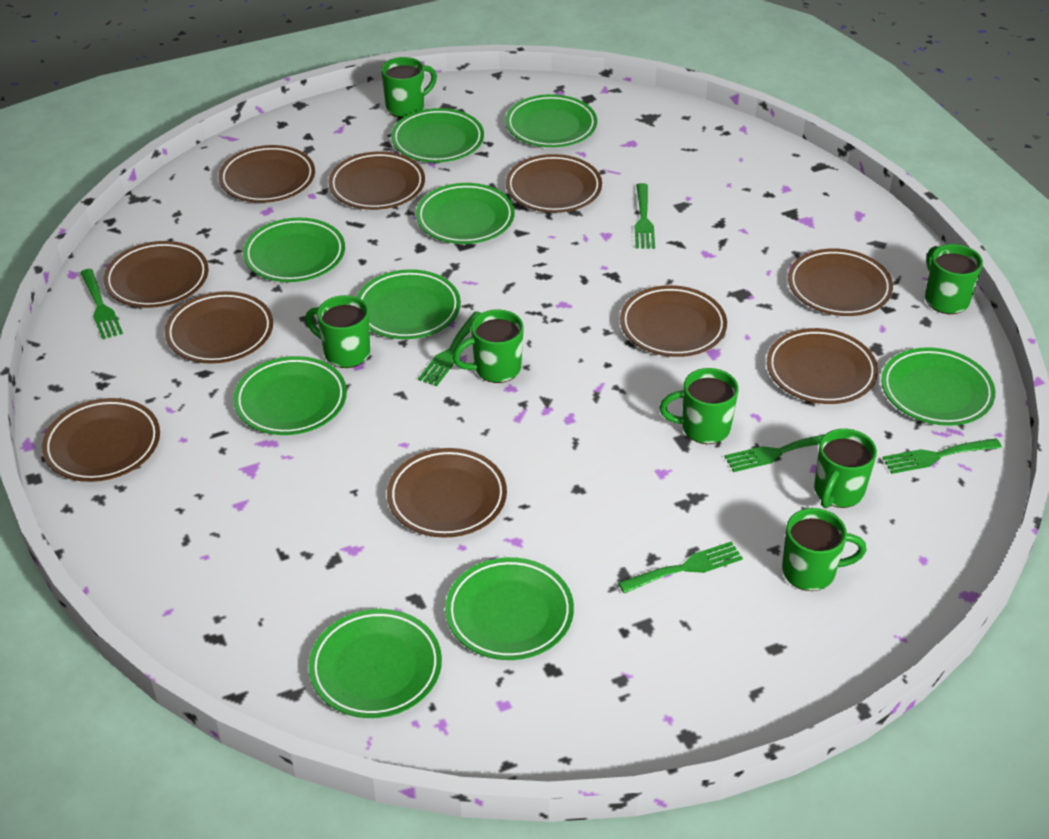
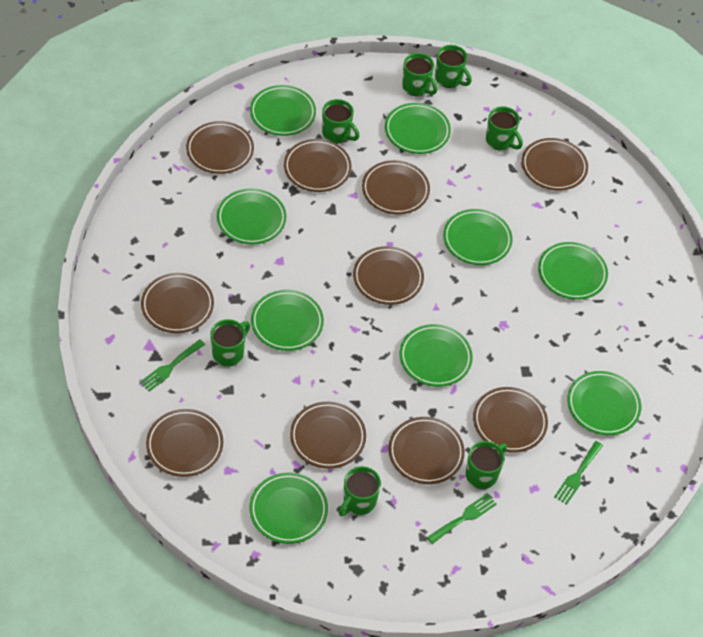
green fork: 6 -> 3

